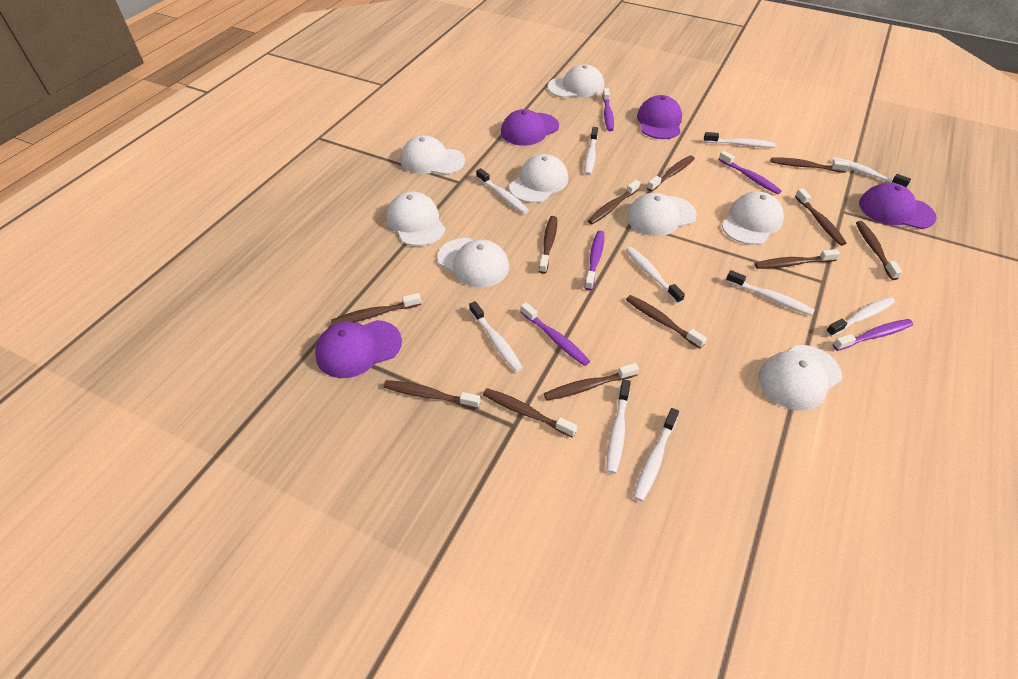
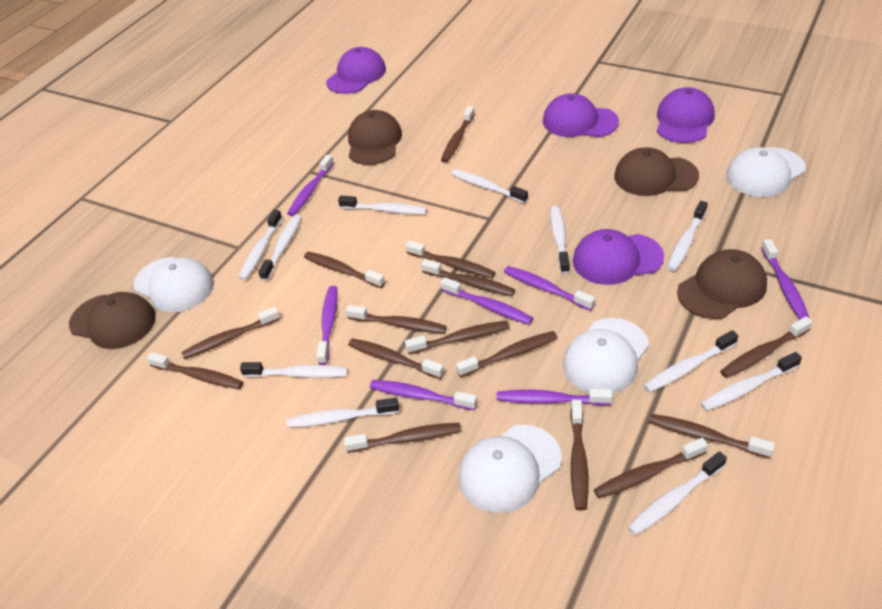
brown cap: 0 -> 4
brown toothbrush: 12 -> 15
purple toothbrush: 5 -> 7
white cap: 8 -> 4
white toothbrush: 10 -> 11

